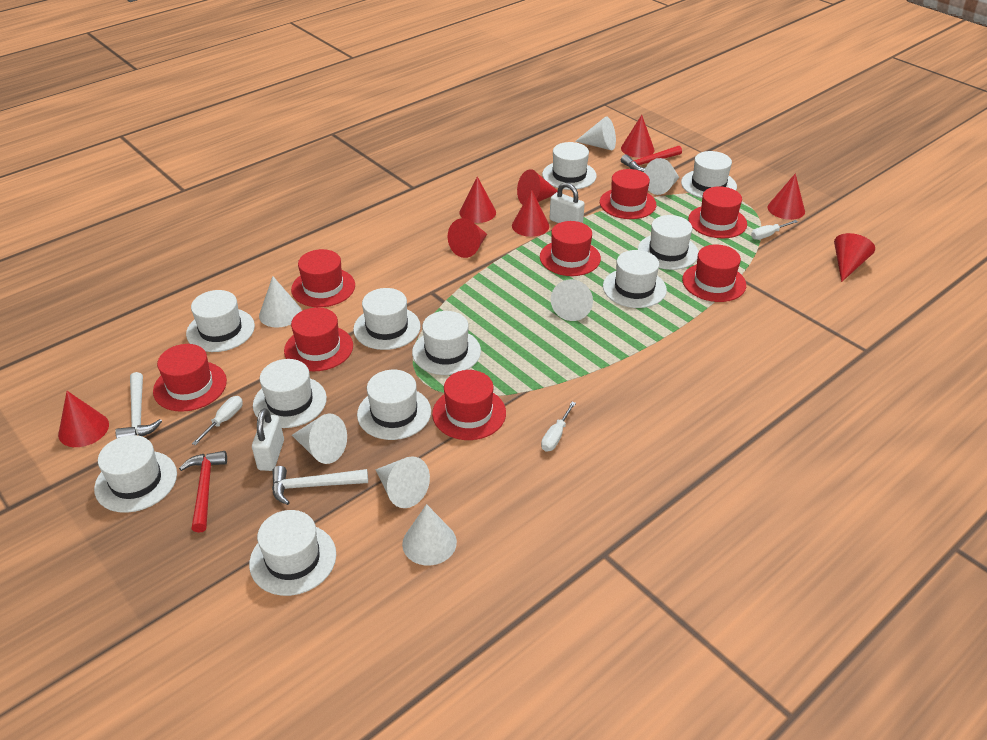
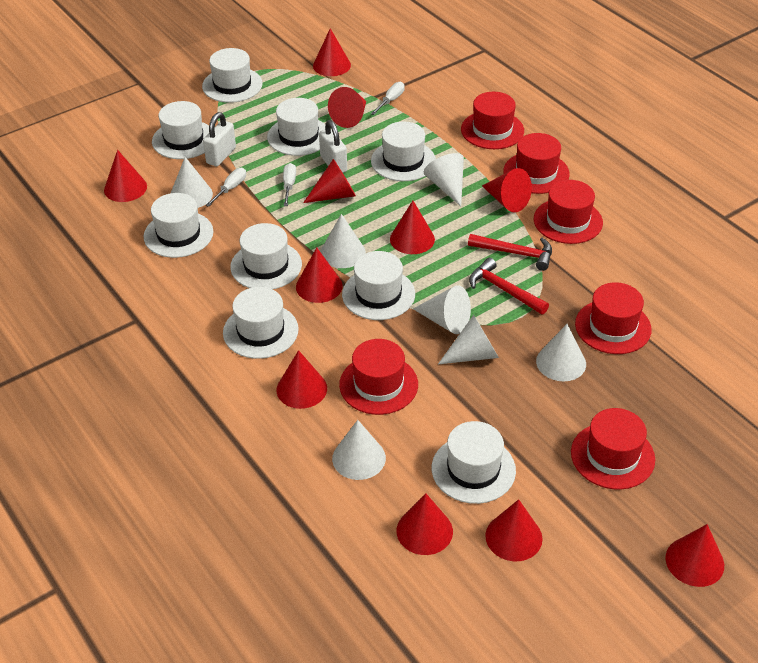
red cone: 8 -> 11
red hat: 8 -> 6
white hammer: 2 -> 0
white hat: 11 -> 9

